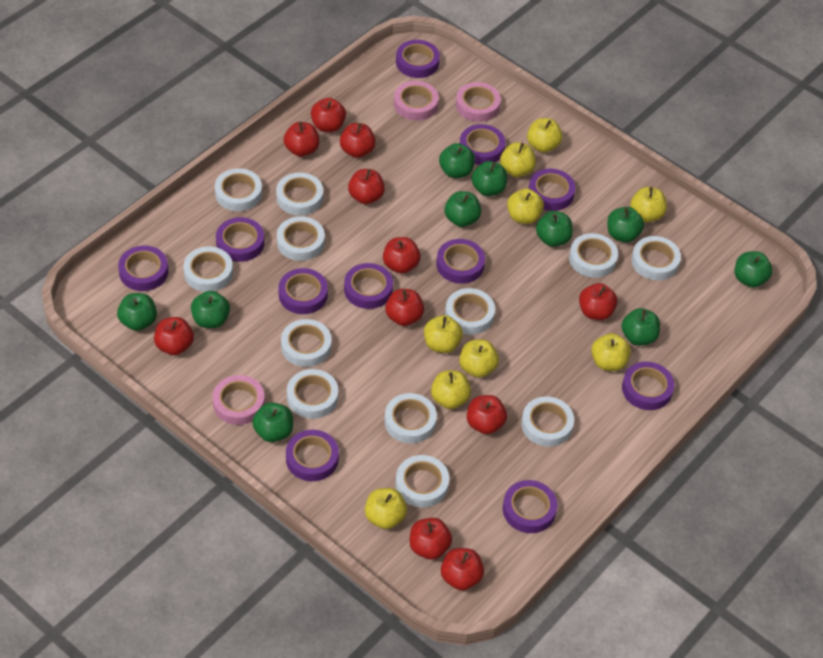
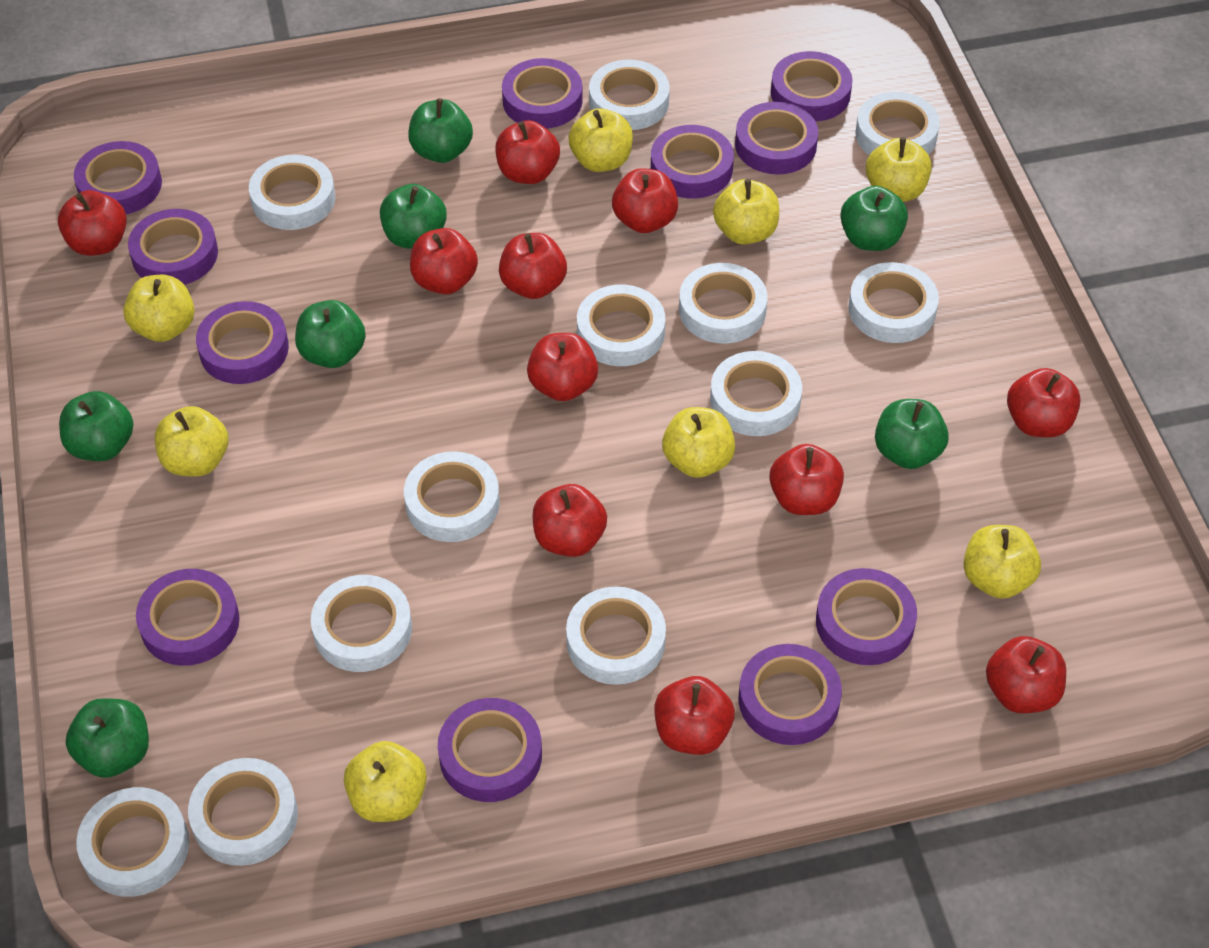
green apple: 10 -> 7
pink tape: 3 -> 0
yellow apple: 9 -> 8

